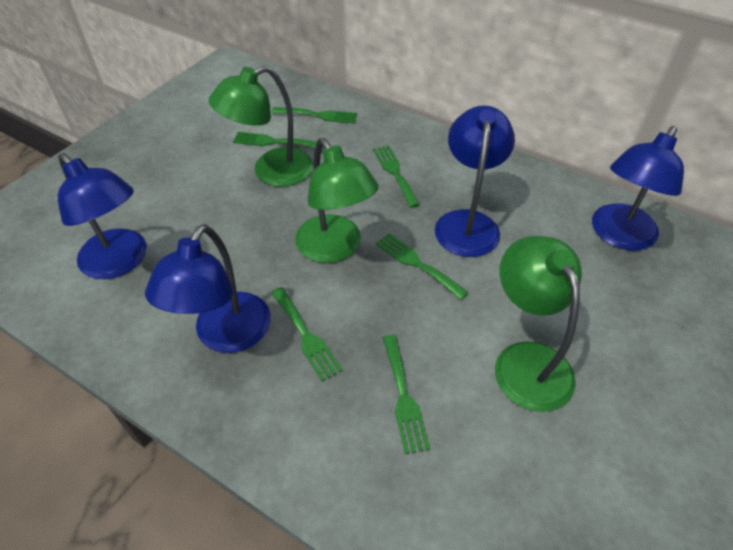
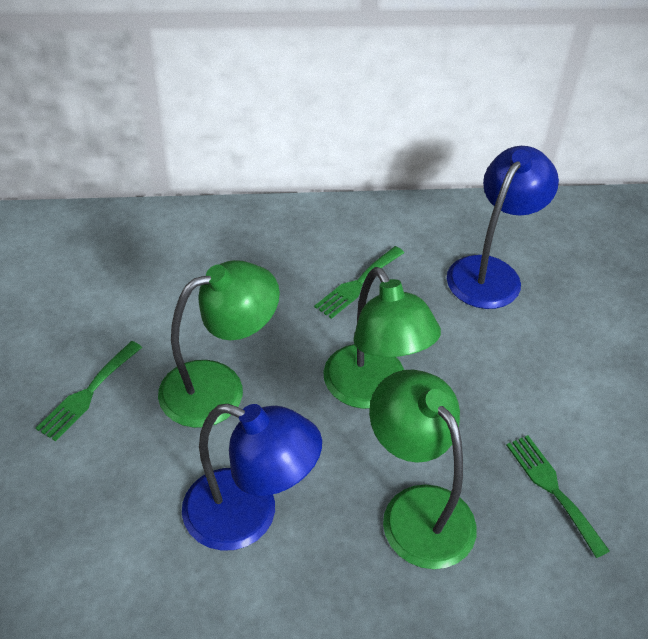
blue lamp: 4 -> 2
green fork: 6 -> 3

